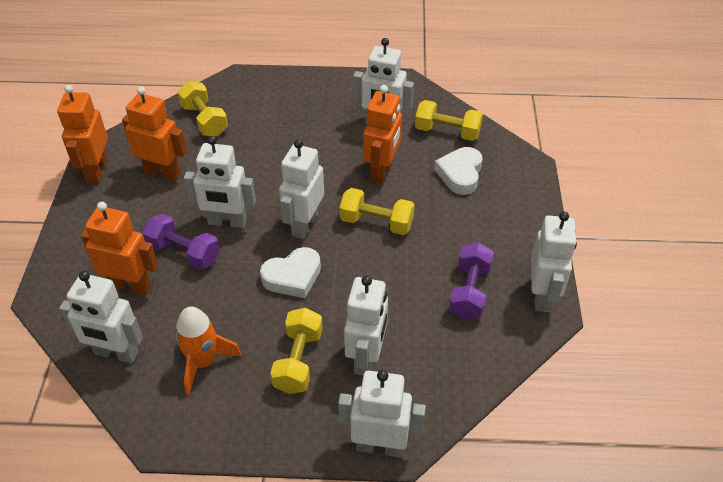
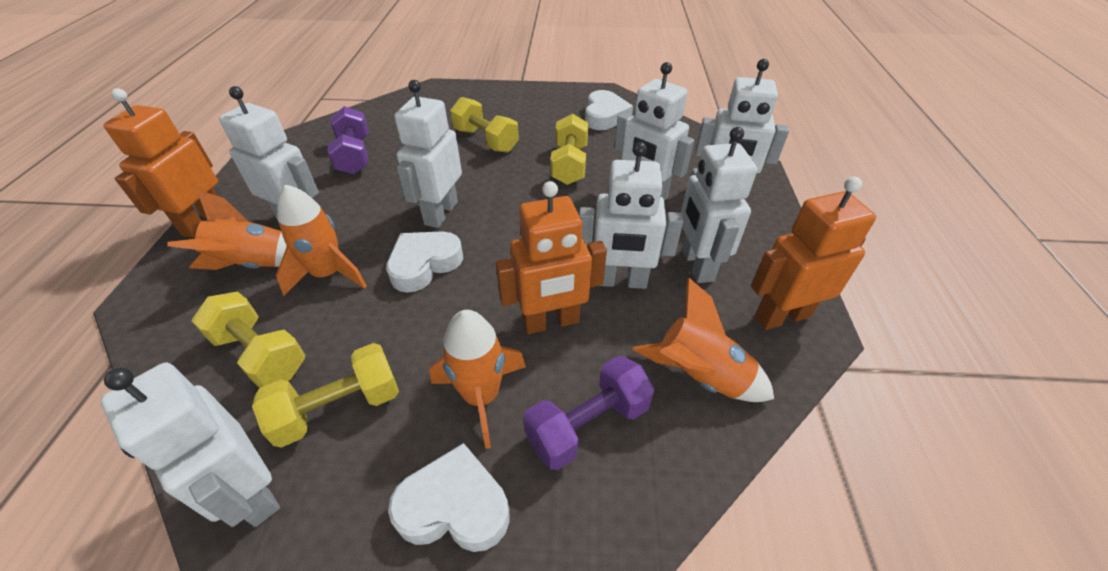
orange robot: 4 -> 3
orange rocket: 1 -> 4
white heart: 2 -> 3

